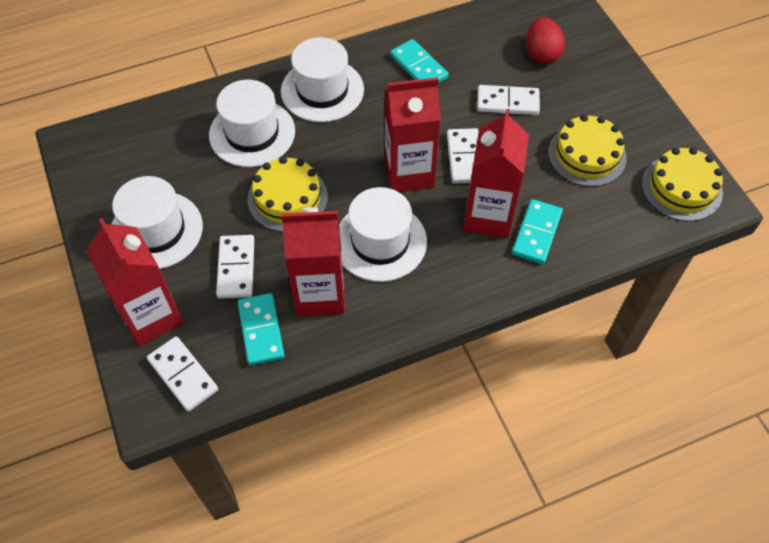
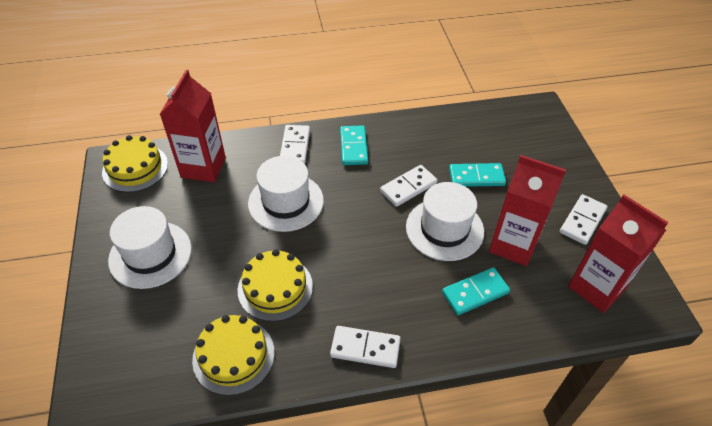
red carton: 4 -> 3
red egg: 1 -> 0
white hat: 4 -> 3

